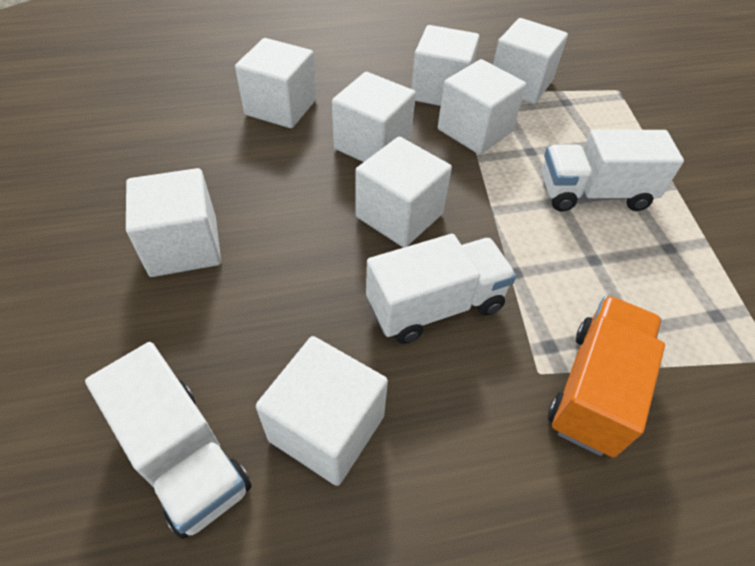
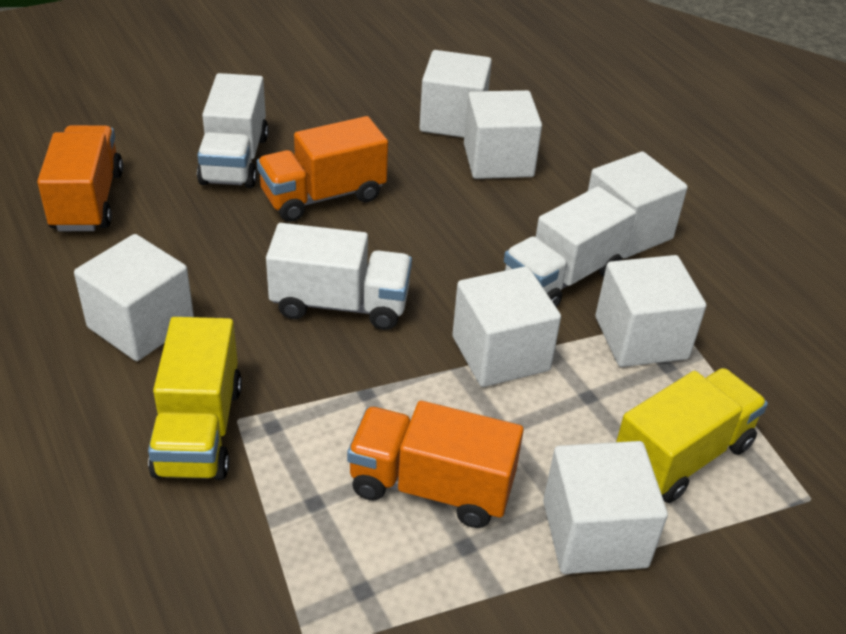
orange truck: 1 -> 3
white cube: 8 -> 7
yellow truck: 0 -> 2

